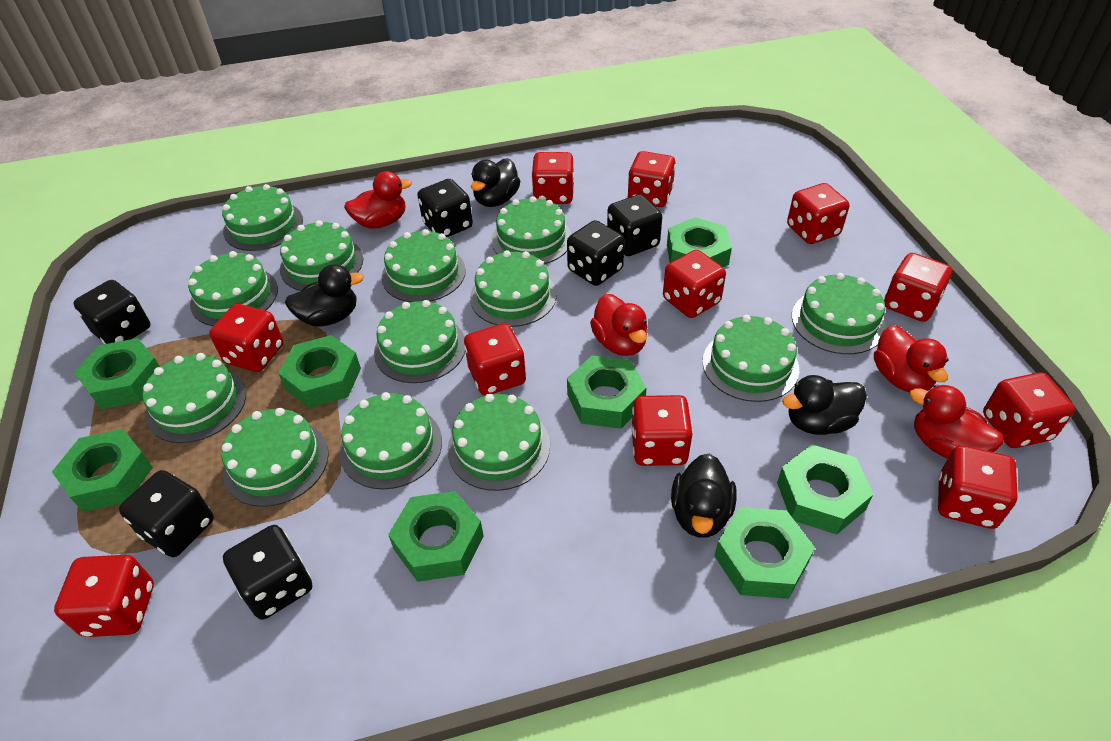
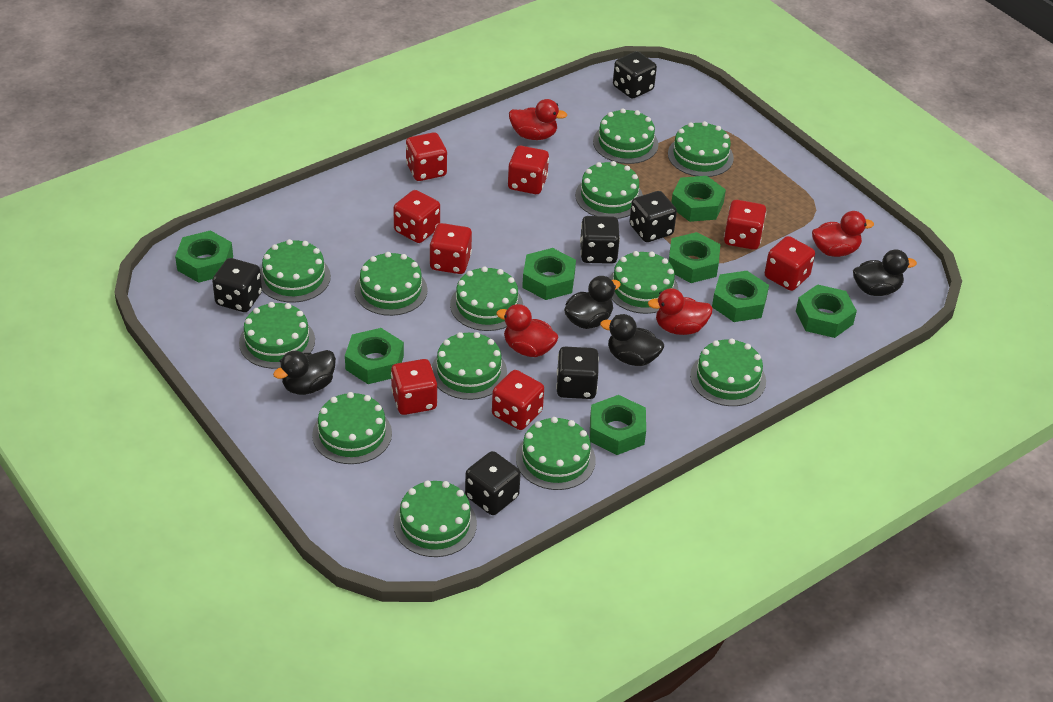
red dice: 11 -> 8

